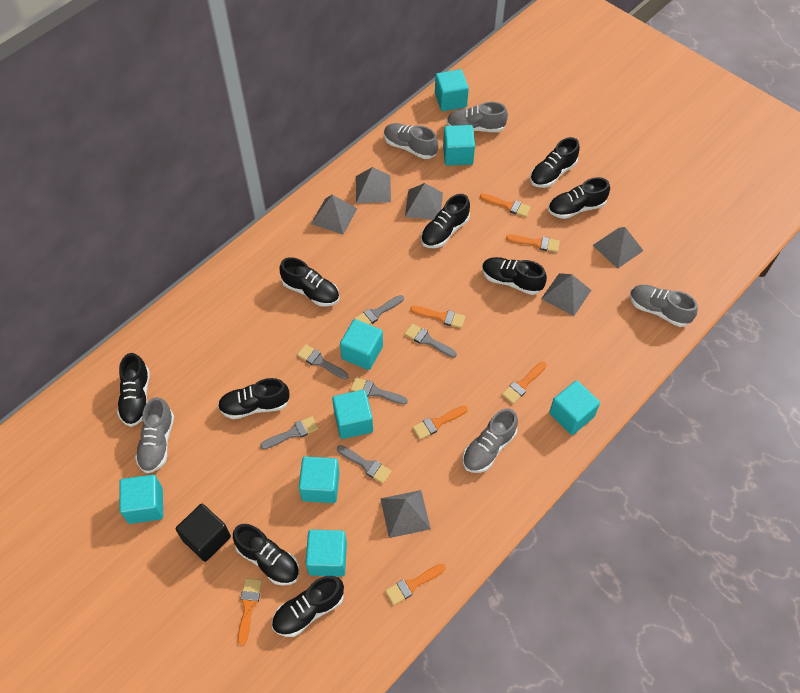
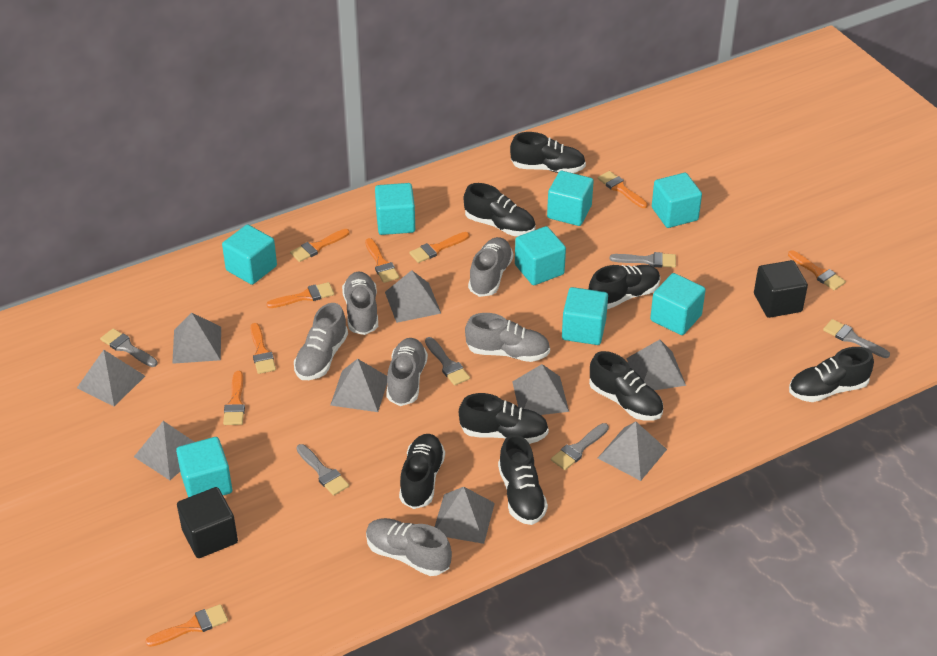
black cube: 1 -> 2
black shoe: 9 -> 8
grey pyramid: 6 -> 9
grey shoe: 5 -> 6
orange brush: 7 -> 9

